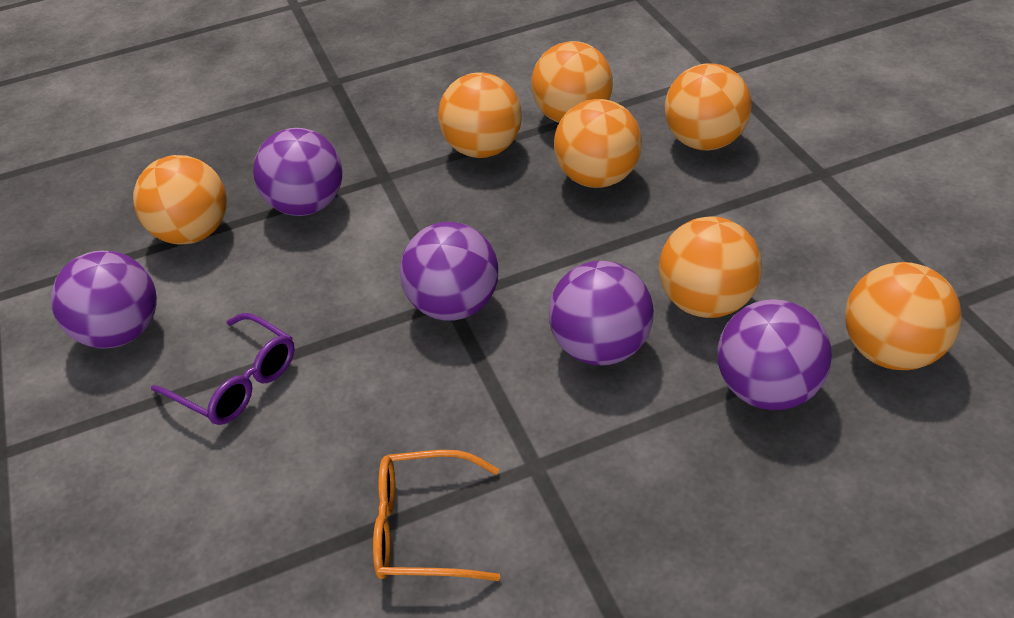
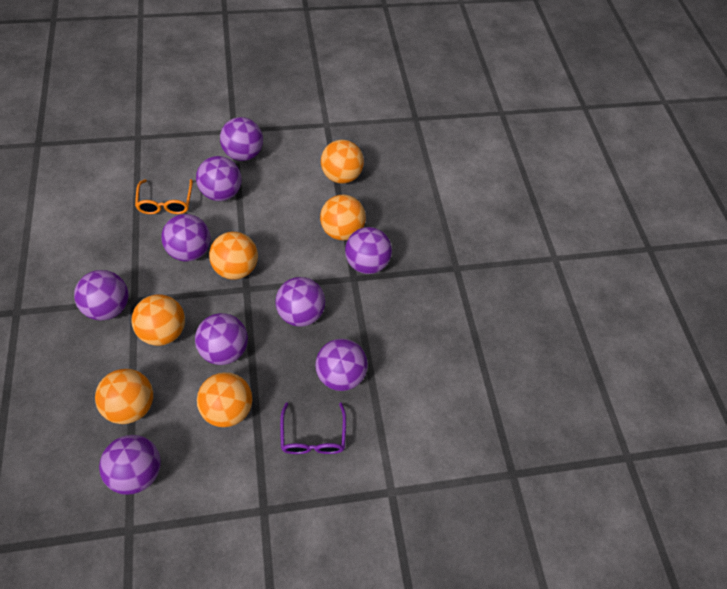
orange ball: 7 -> 6
purple ball: 5 -> 9

